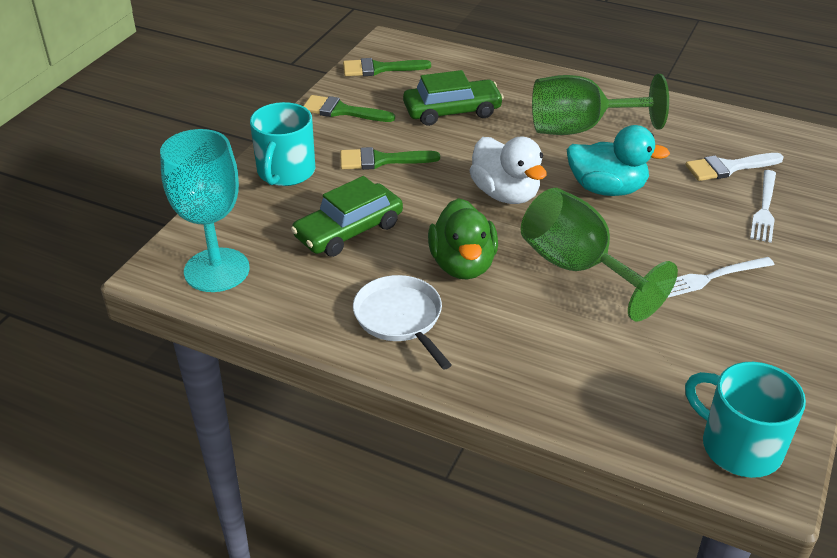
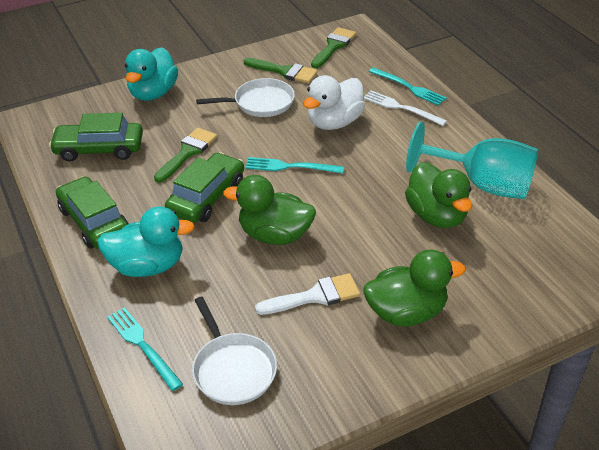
green car: 2 -> 3
green duck: 1 -> 3
green goblet: 2 -> 0
turquoise duck: 1 -> 2
turquoise fork: 0 -> 3
turquoise mug: 2 -> 0
white fork: 2 -> 1
white pan: 1 -> 2

